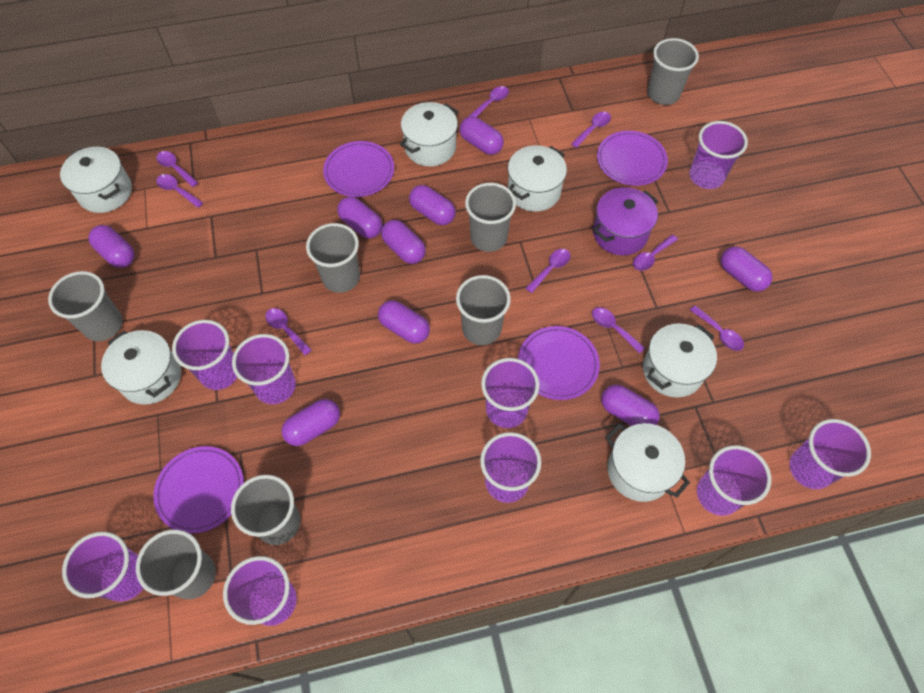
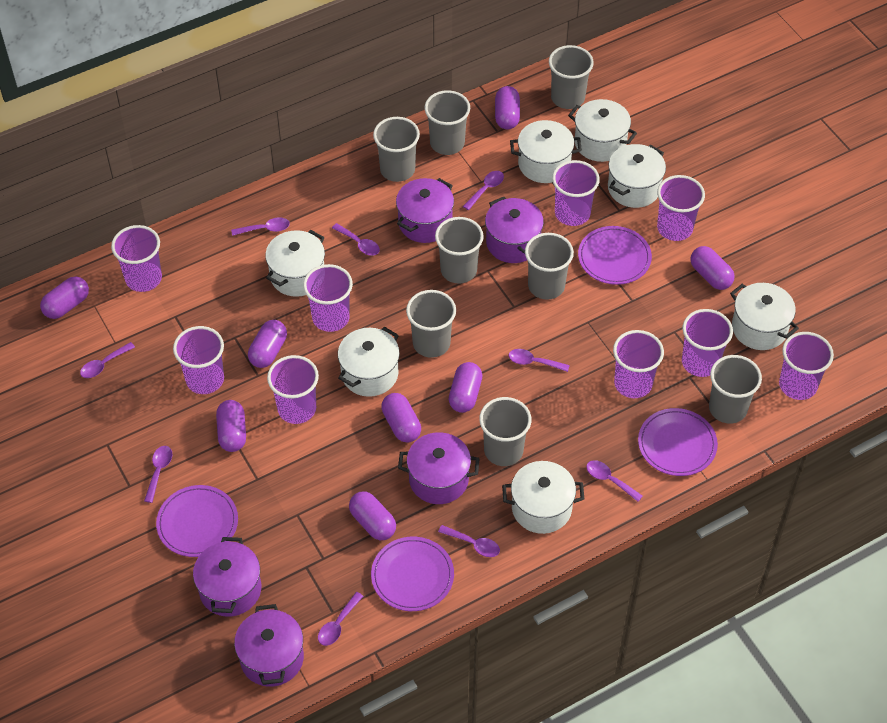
grey cup: 7 -> 8
purple capsule: 9 -> 8
purple pot: 1 -> 5
white pot: 6 -> 7

